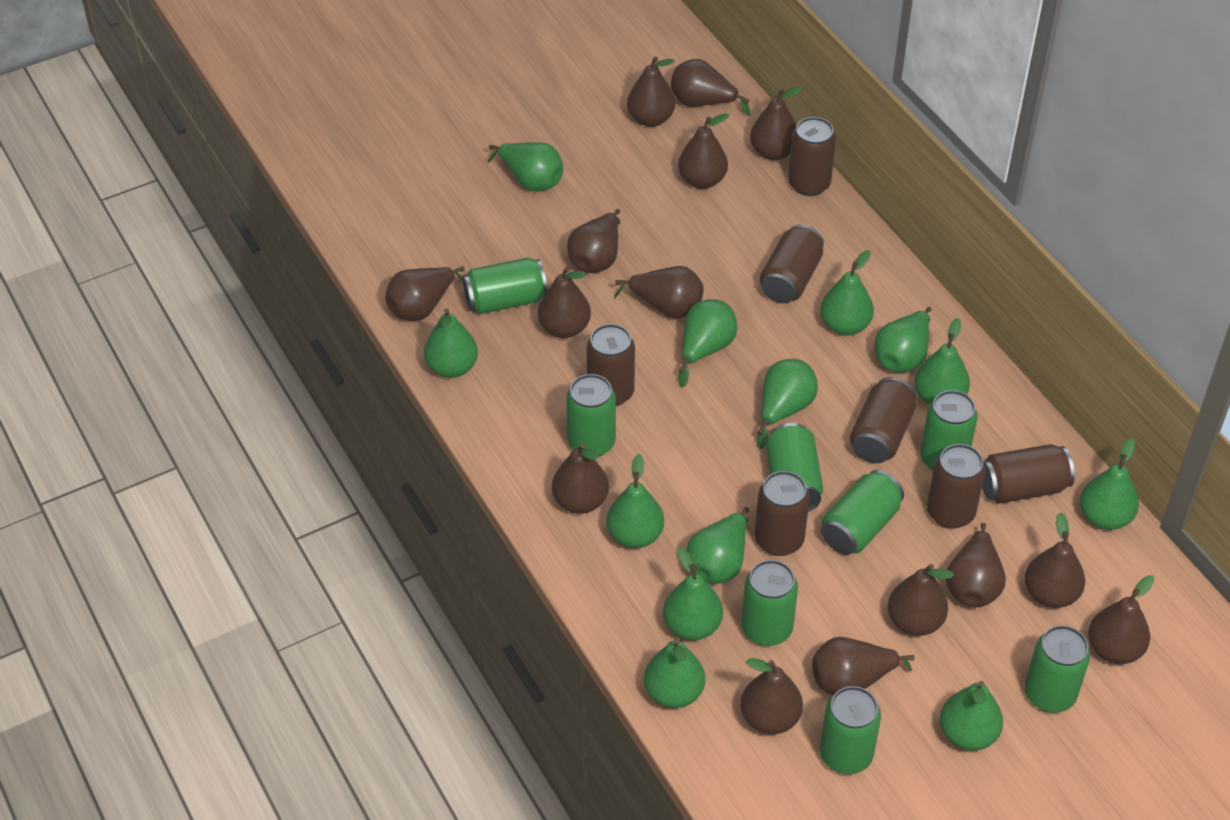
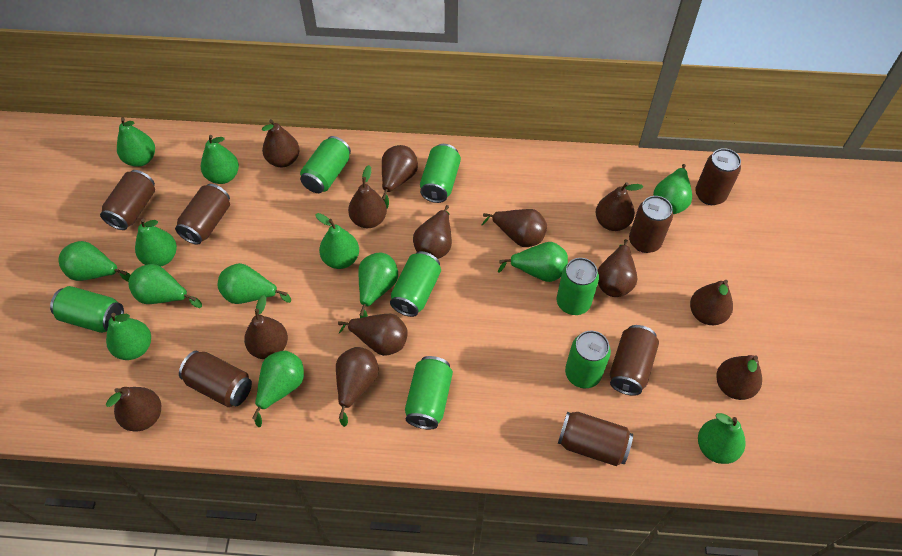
brown pear: 15 -> 13
green can: 8 -> 7

